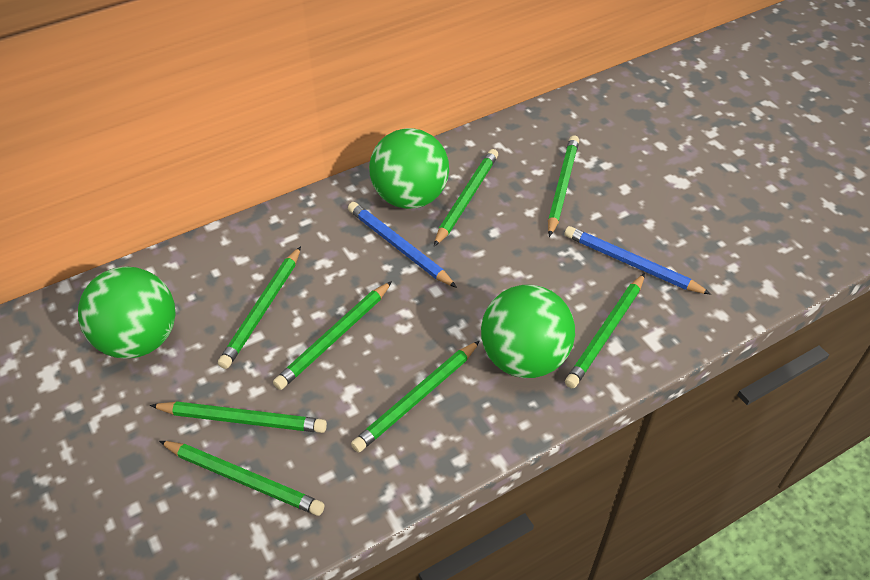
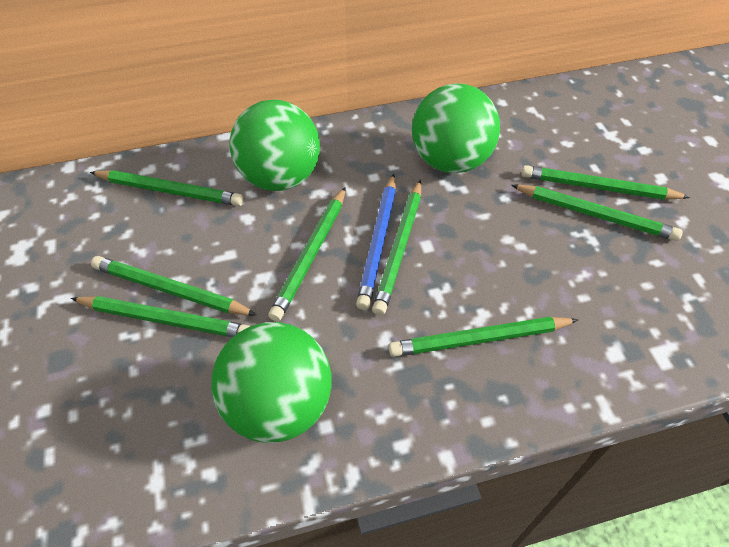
blue pencil: 2 -> 1

